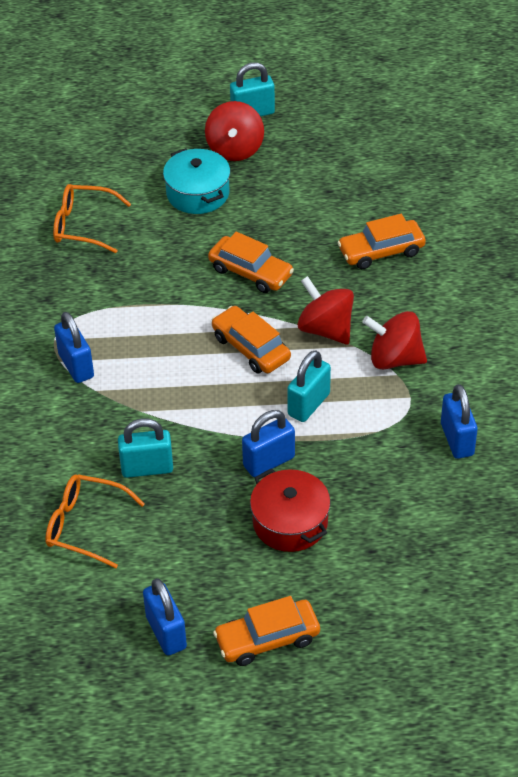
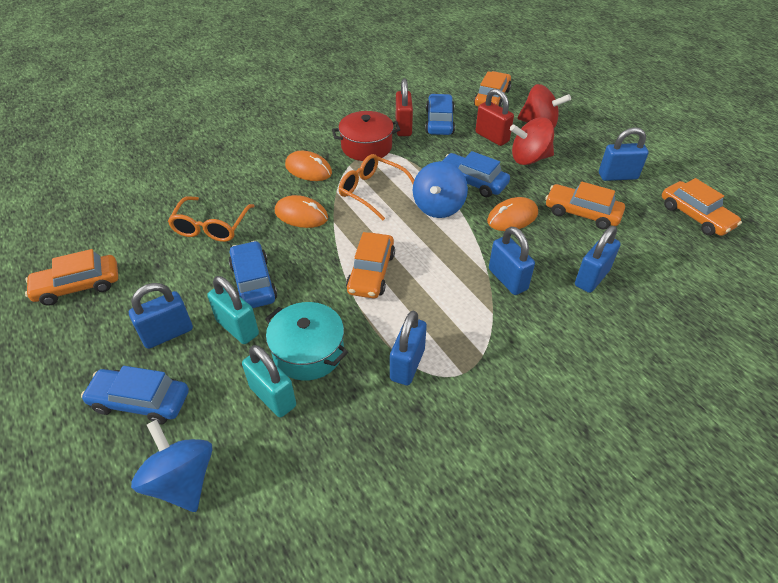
blue car: 0 -> 4
blue padlock: 4 -> 5
blue spinning top: 0 -> 2
orange car: 4 -> 5
orange mouse: 0 -> 3
red padlock: 0 -> 2
red spinning top: 3 -> 2
turquoise padlock: 3 -> 2

